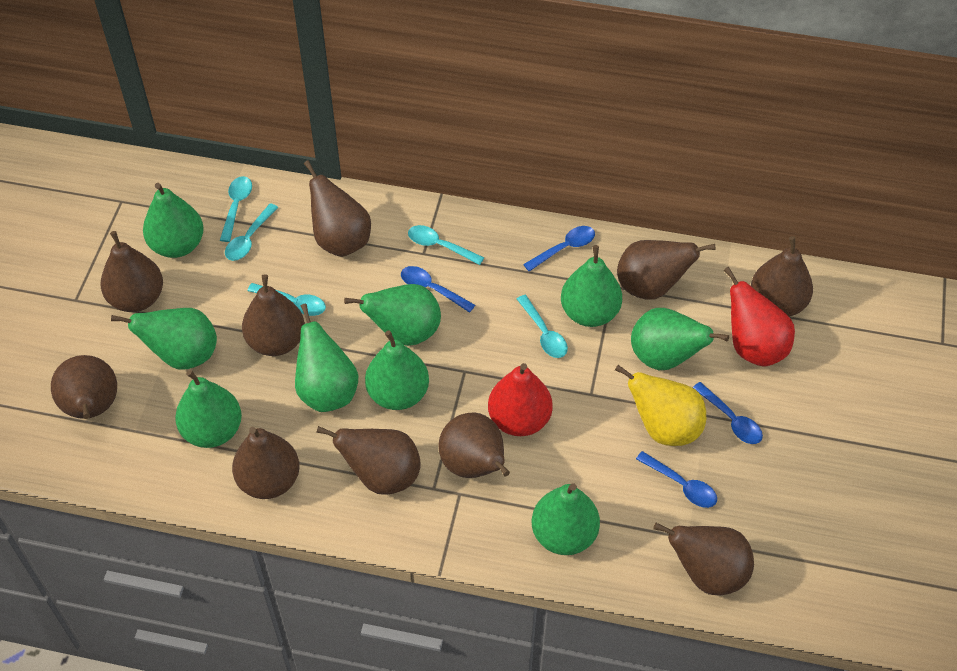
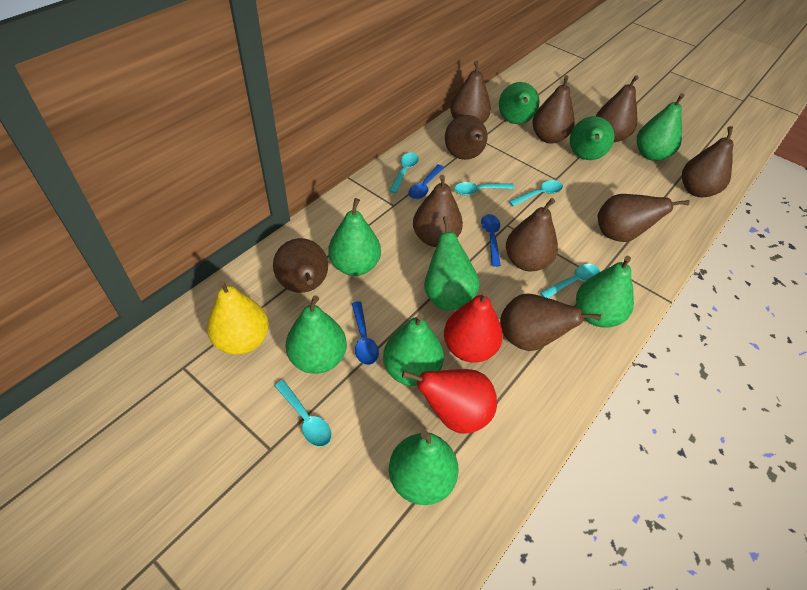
blue spoon: 4 -> 3

